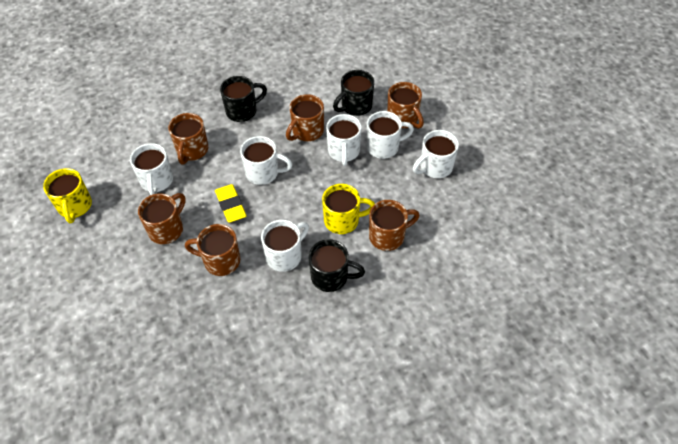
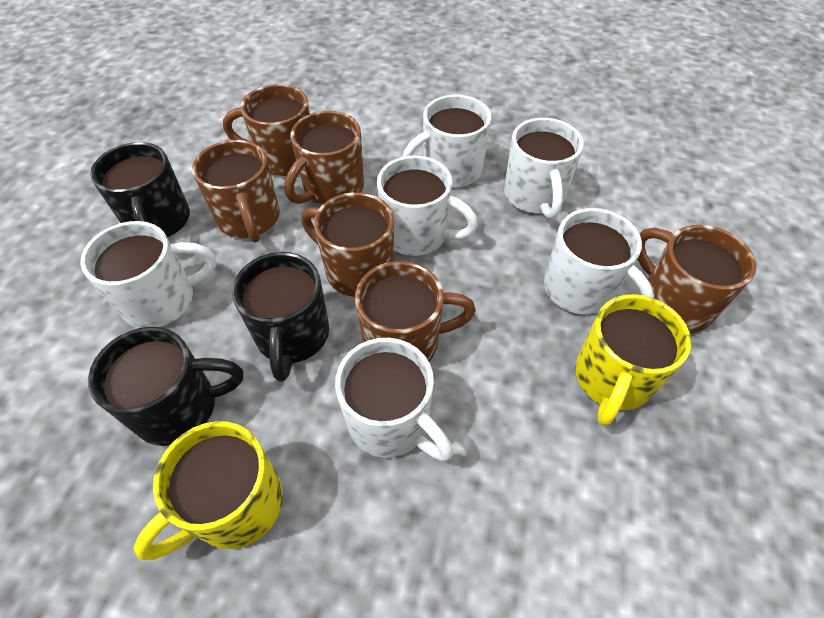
yellow eraser: 1 -> 0

